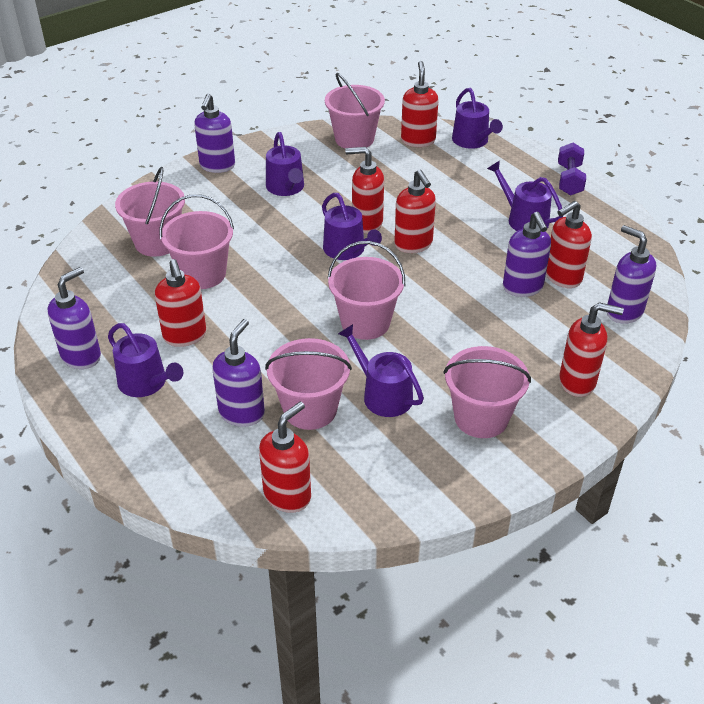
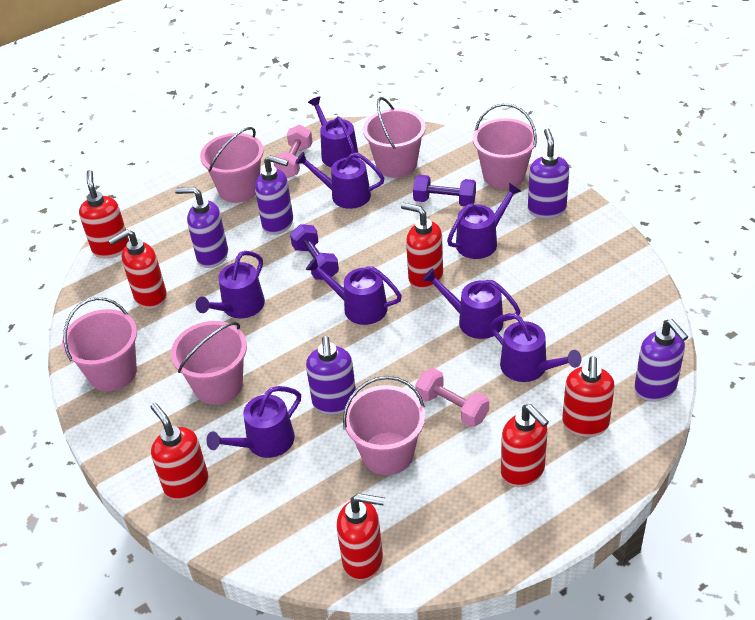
pink dumbbell: 0 -> 2
purple dumbbell: 1 -> 2
purple watering can: 6 -> 8

